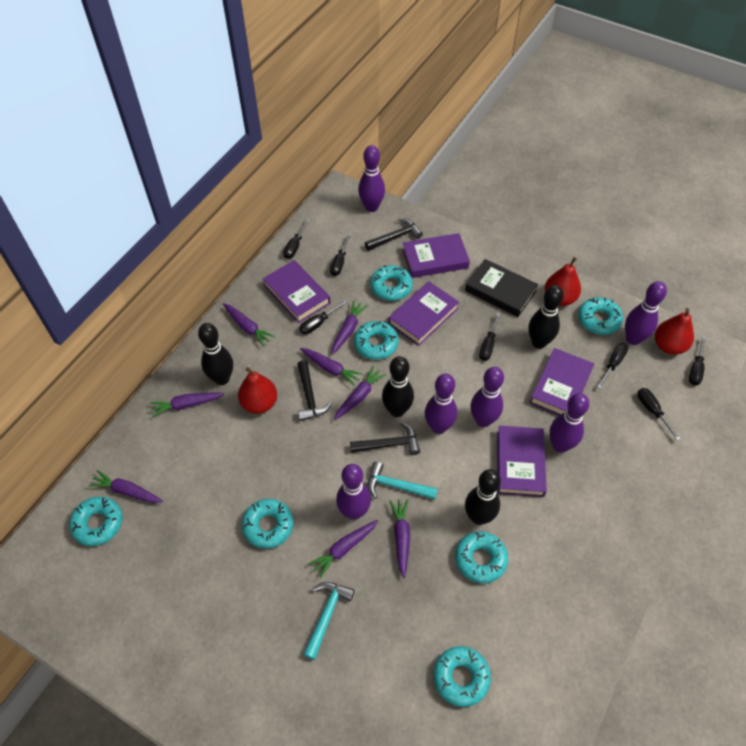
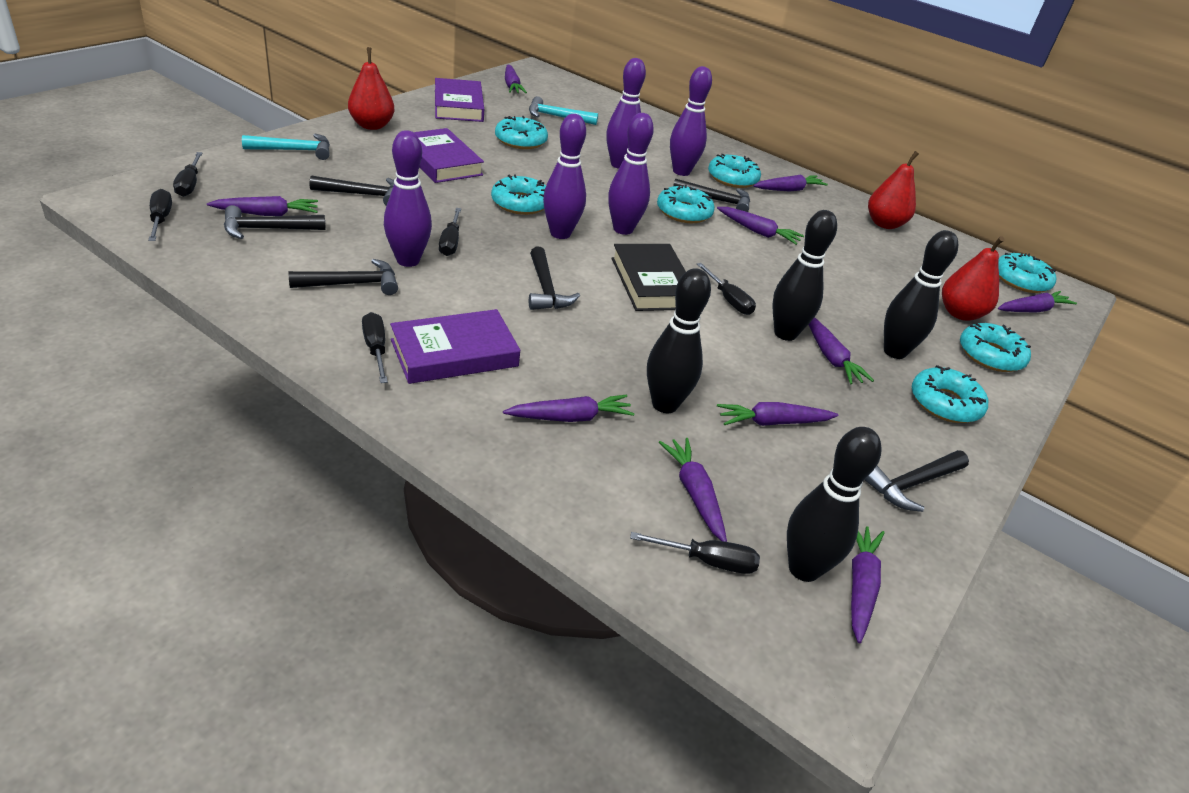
black hammer: 3 -> 6
black screwdriver: 7 -> 6
purple book: 5 -> 3
purple bowling pin: 6 -> 5
purple carrot: 8 -> 10

